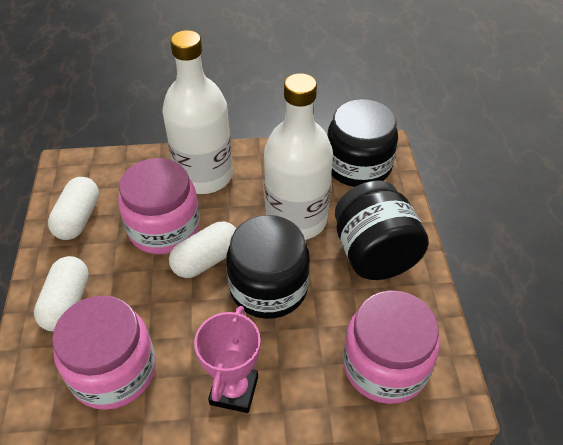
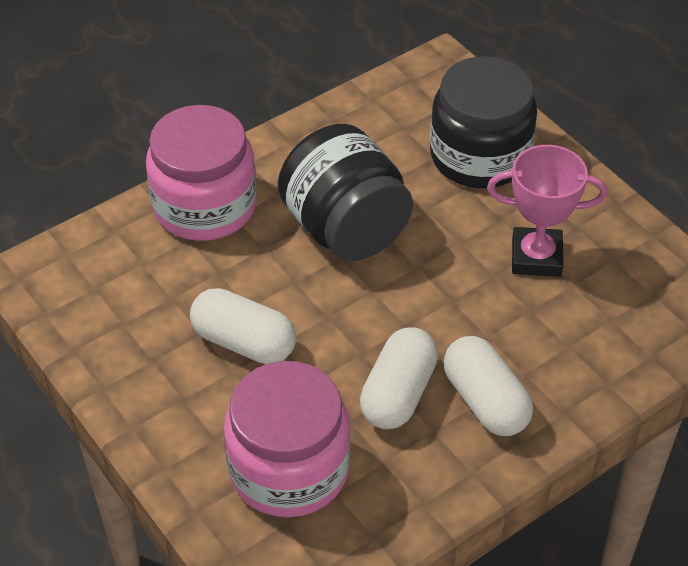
black jar: 3 -> 2
pink jar: 3 -> 2
white bottle: 2 -> 0

